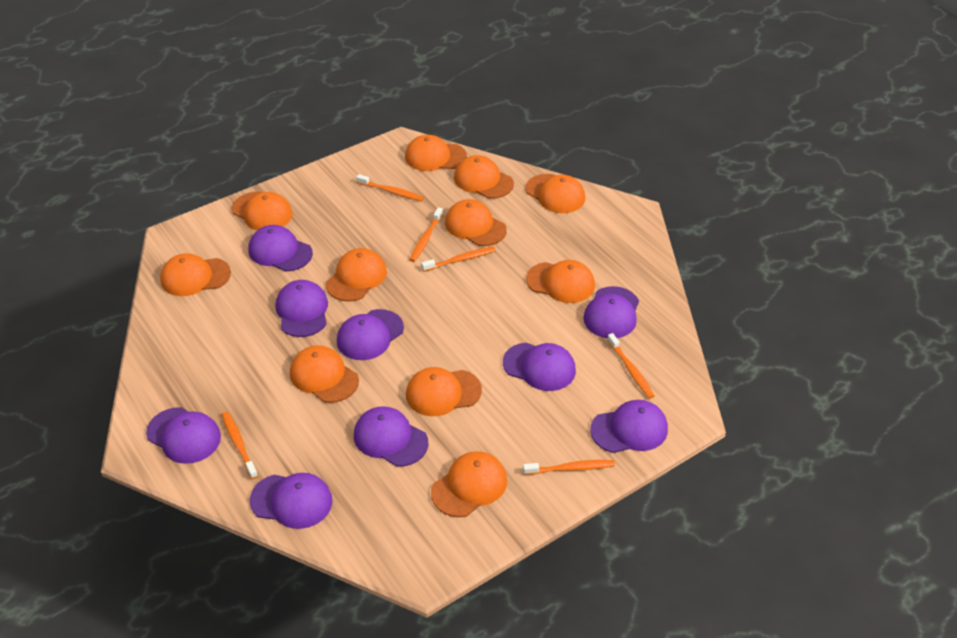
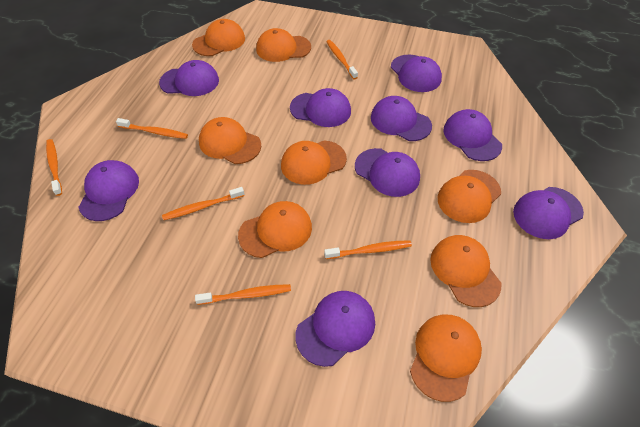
orange cap: 11 -> 8

